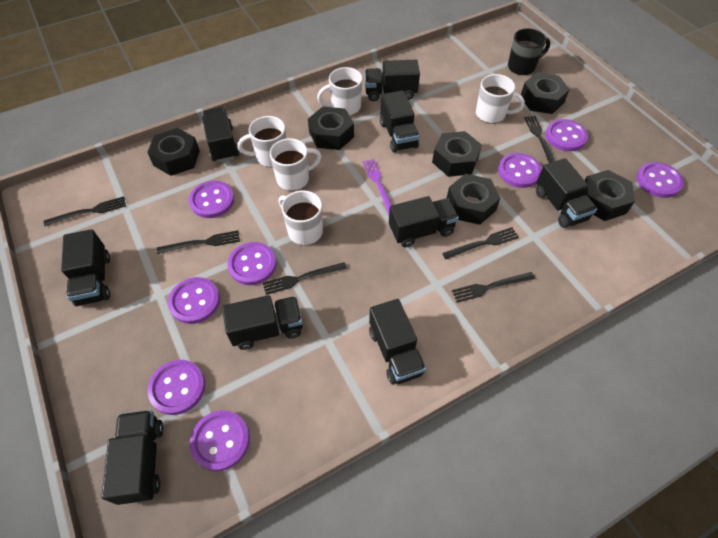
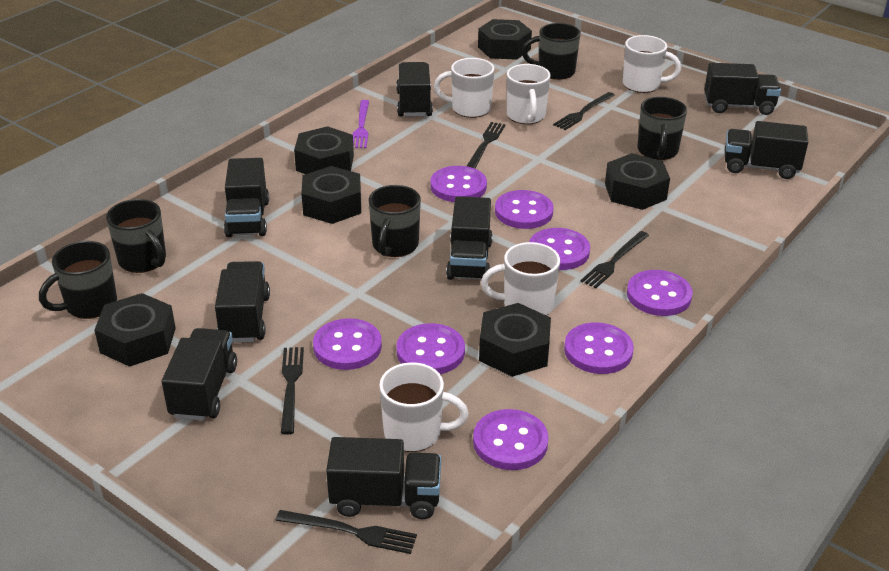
black fork: 6 -> 5
black mug: 1 -> 5
black truck: 9 -> 8

